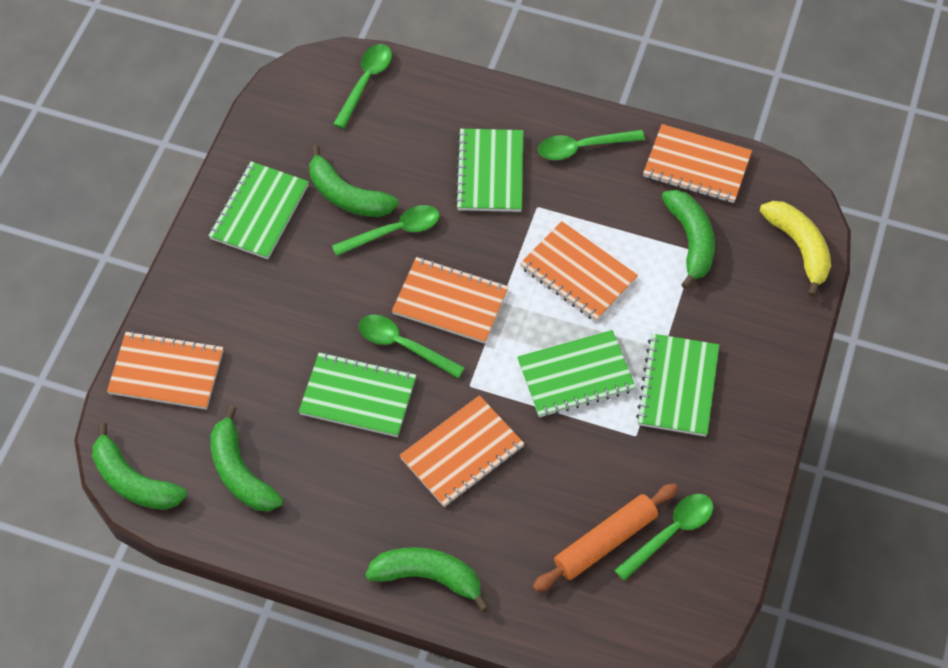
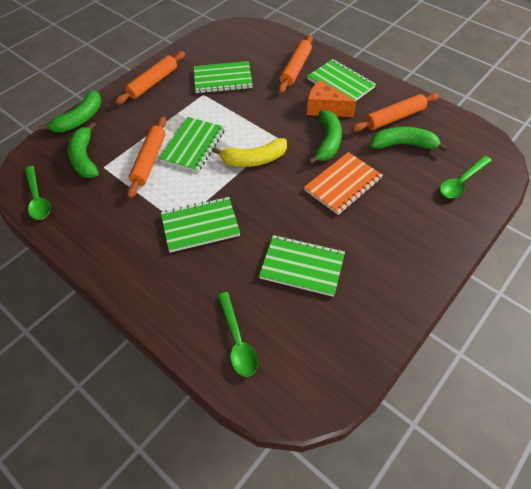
green banana: 5 -> 4
green spoon: 5 -> 3
orange cheese: 0 -> 1
orange notebook: 5 -> 1
orange rolling pin: 1 -> 4

